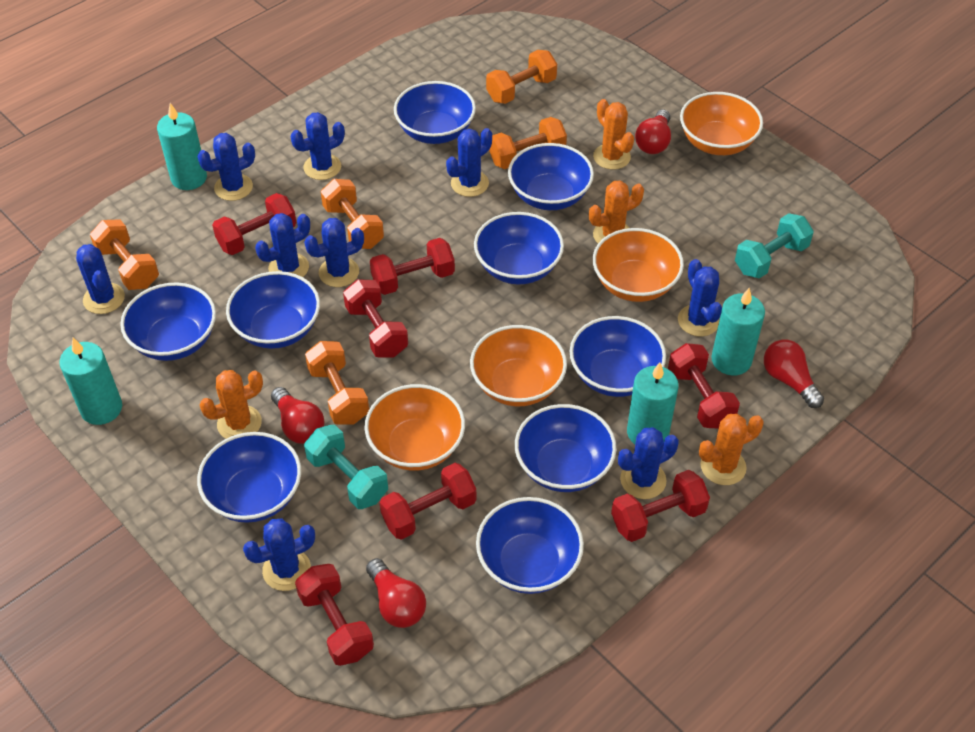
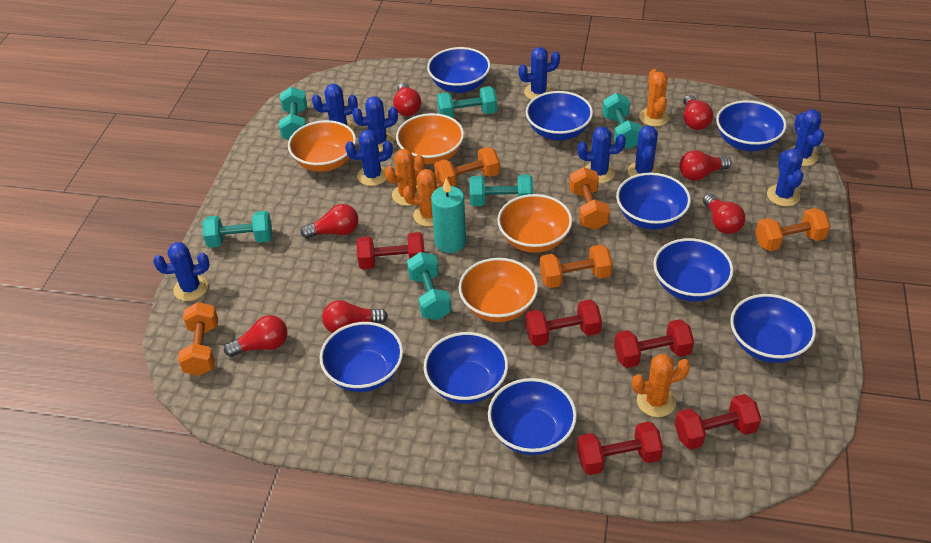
red dumbbell: 7 -> 5
red light bulb: 4 -> 7
turquoise candle: 4 -> 1
turquoise dumbbell: 2 -> 6

